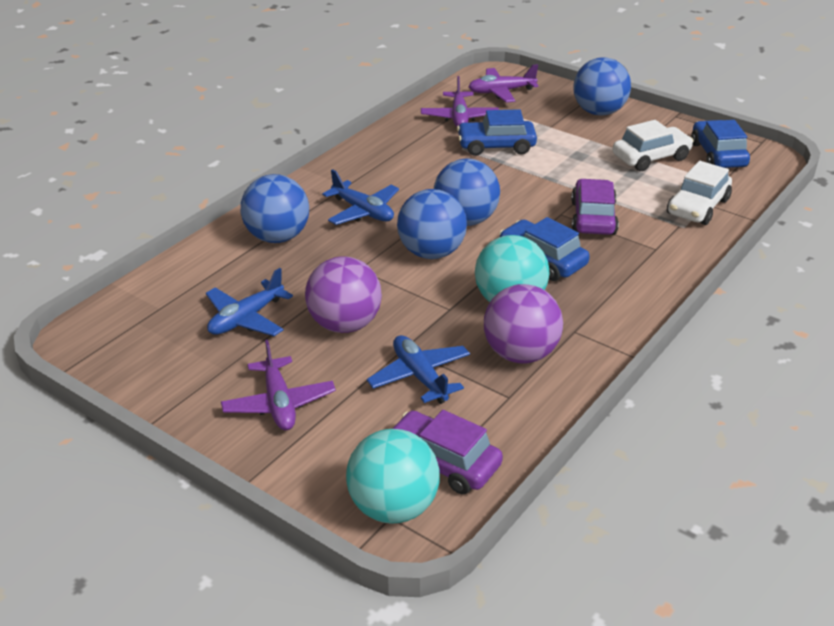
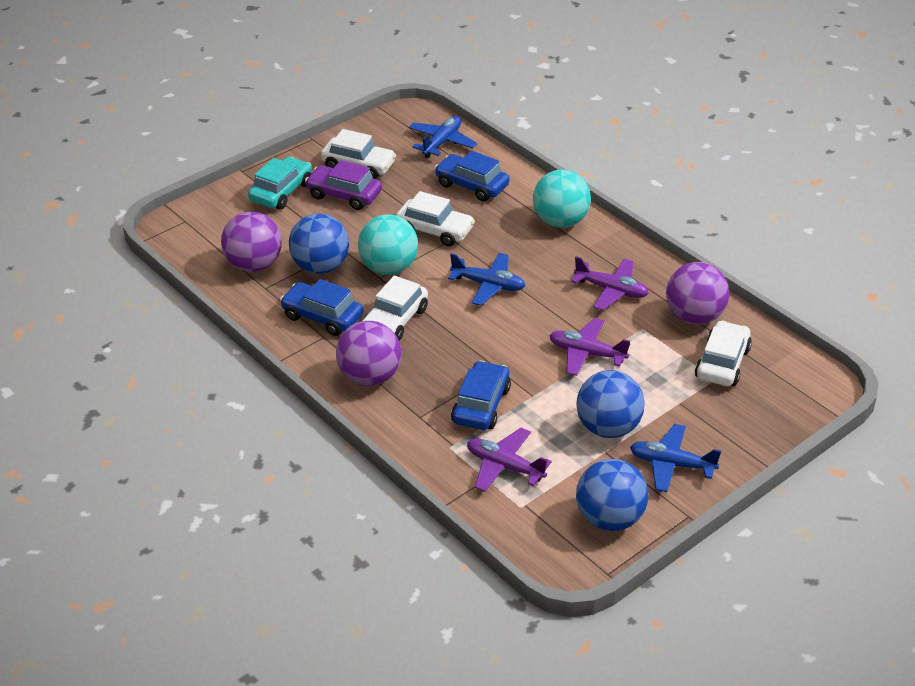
blue ball: 4 -> 3
purple ball: 2 -> 3
purple car: 2 -> 1
turquoise car: 0 -> 1
white car: 2 -> 4

